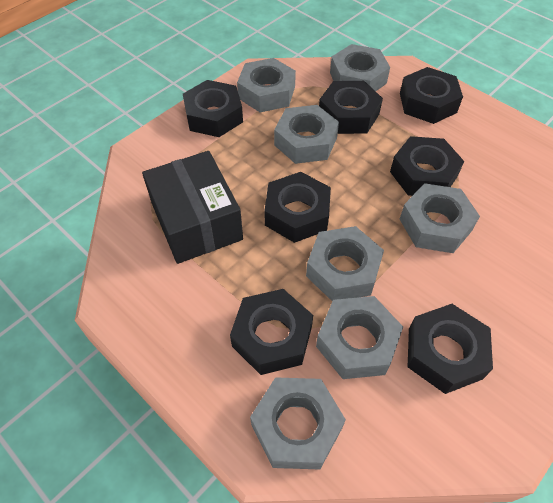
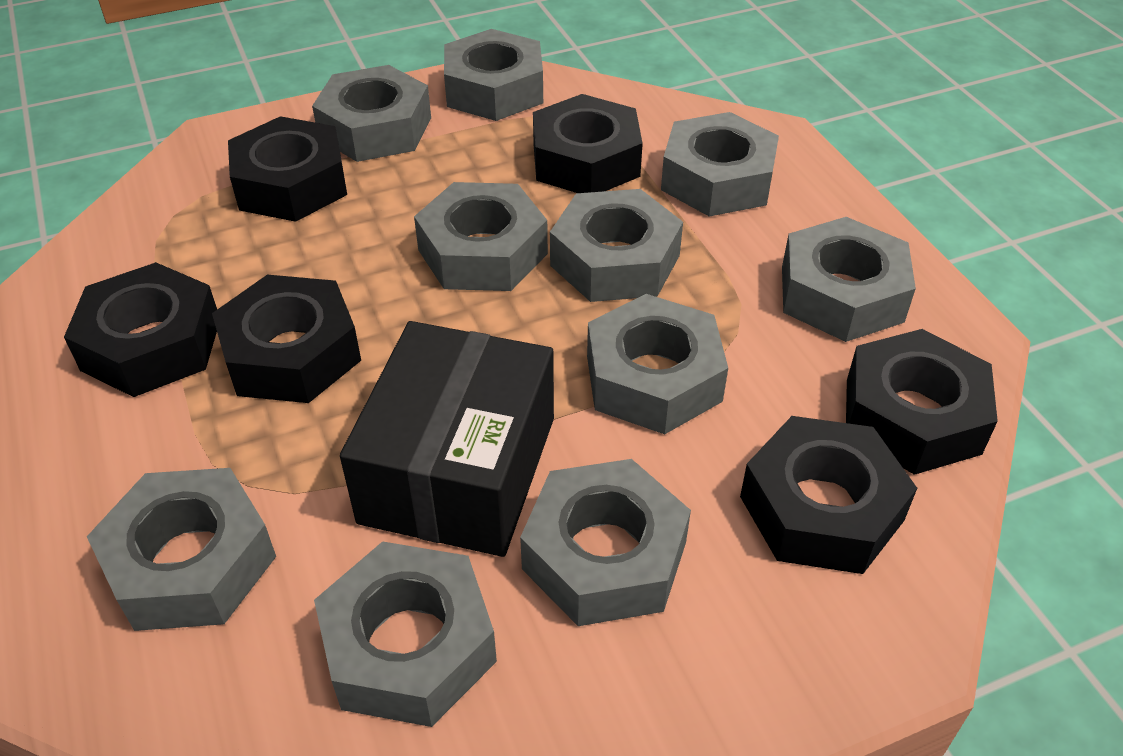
black nut: 7 -> 6
grey nut: 7 -> 10

